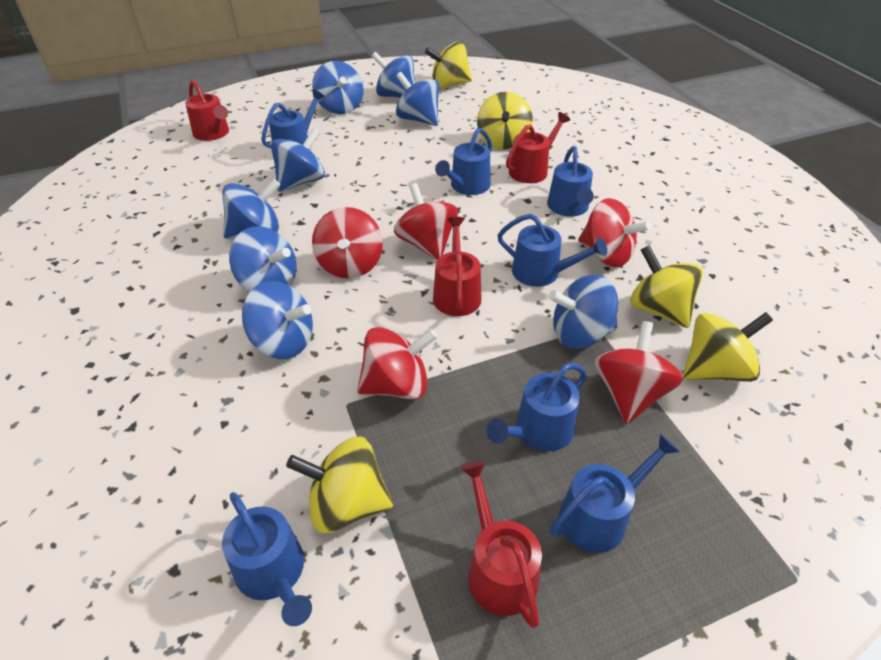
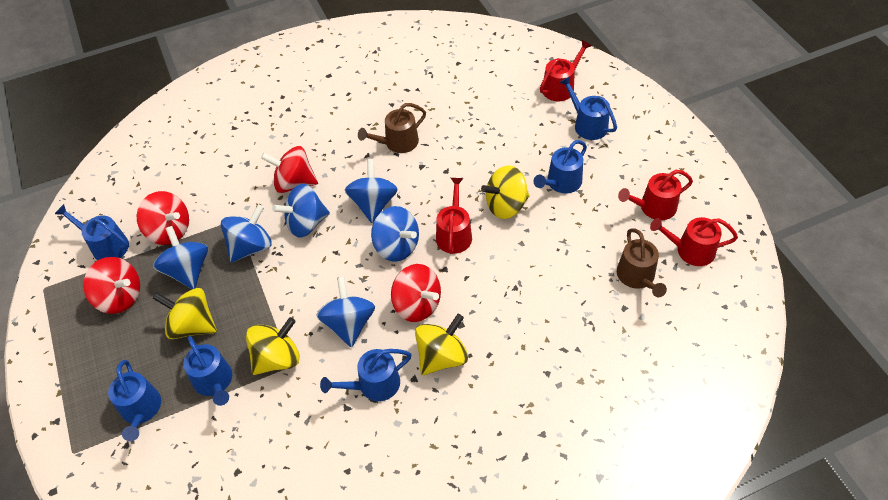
blue spinning top: 8 -> 6
blue watering can: 7 -> 6
brown watering can: 0 -> 2
red spinning top: 5 -> 4
yellow spinning top: 5 -> 4

